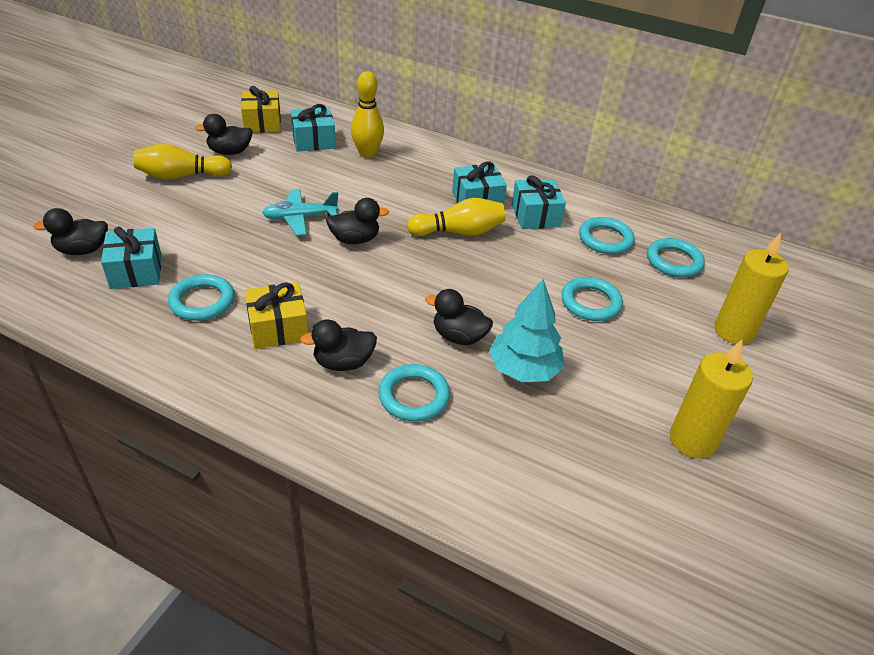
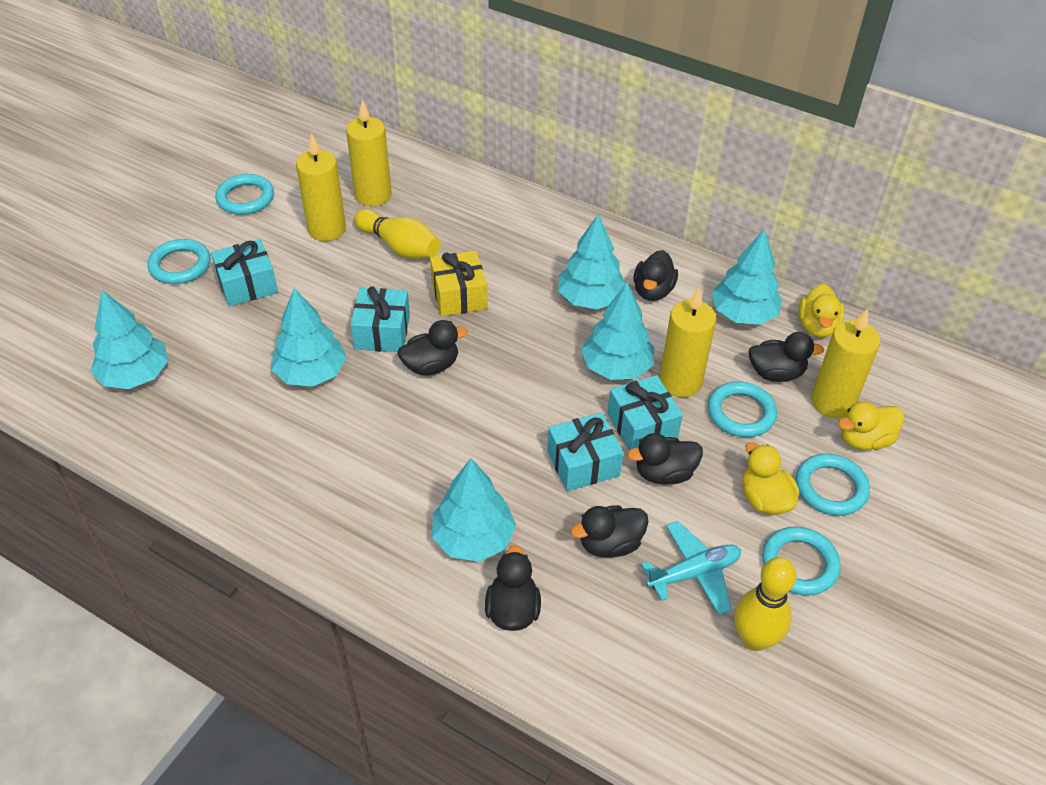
black duck: 5 -> 6
turquoise tree: 1 -> 6
yellow bowling pin: 3 -> 2
yellow candle: 2 -> 4
yellow duck: 0 -> 3
yellow gift: 2 -> 1

